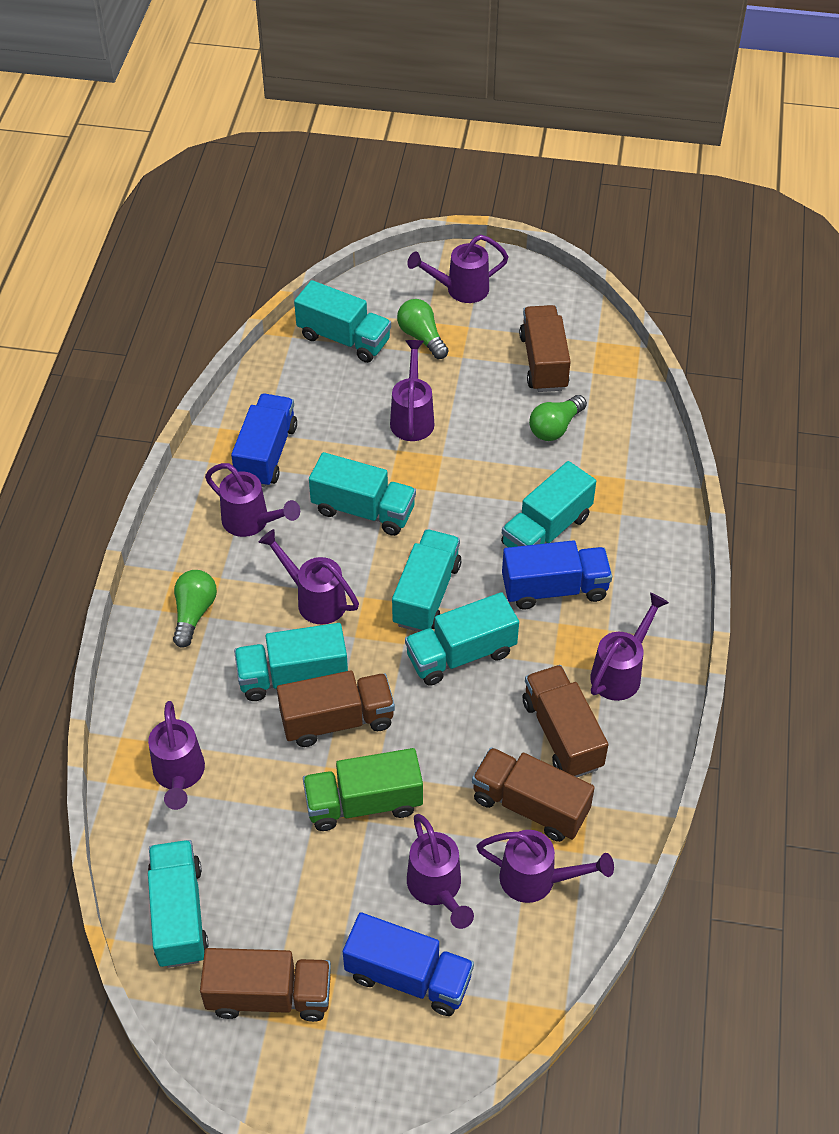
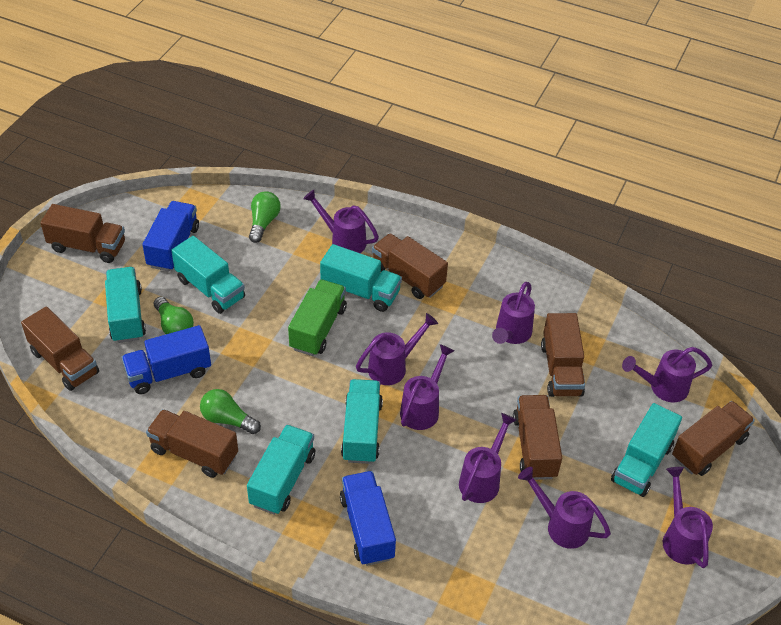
brown truck: 5 -> 7
turquoise truck: 7 -> 6

